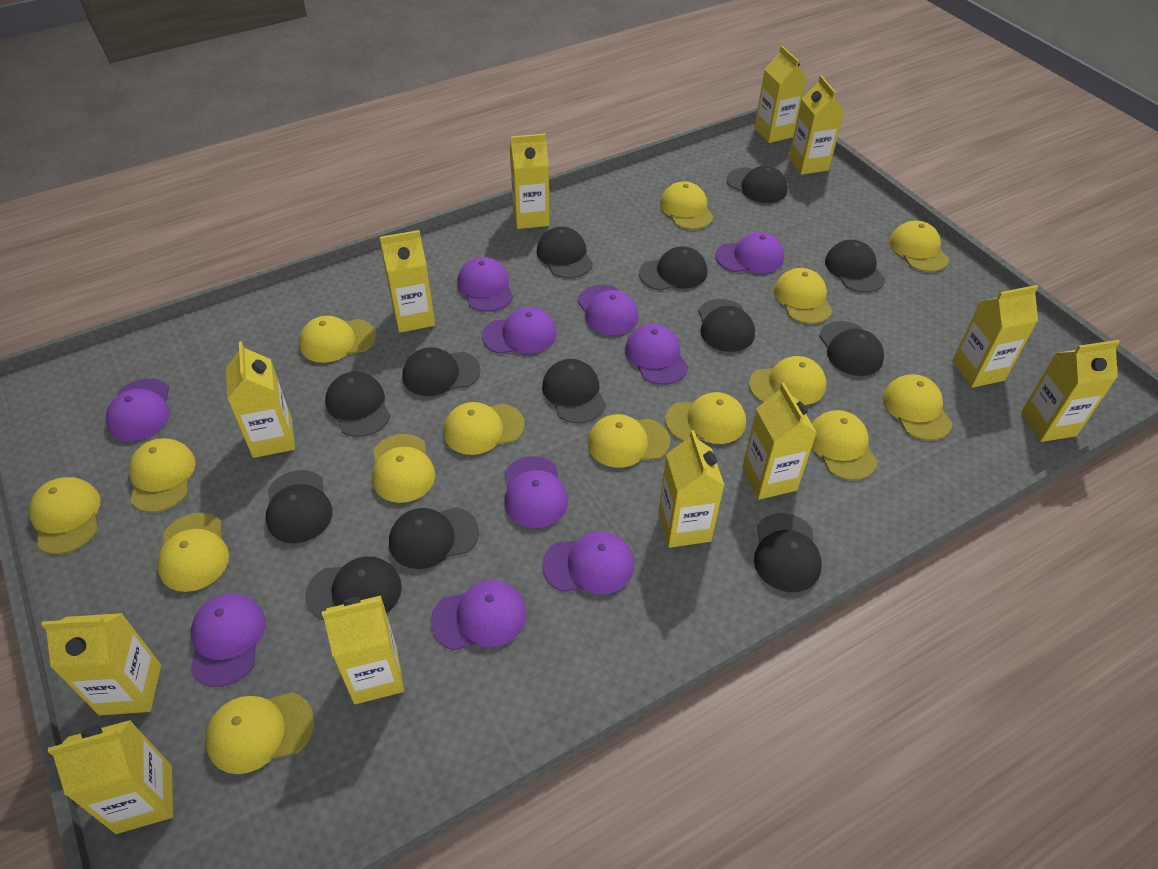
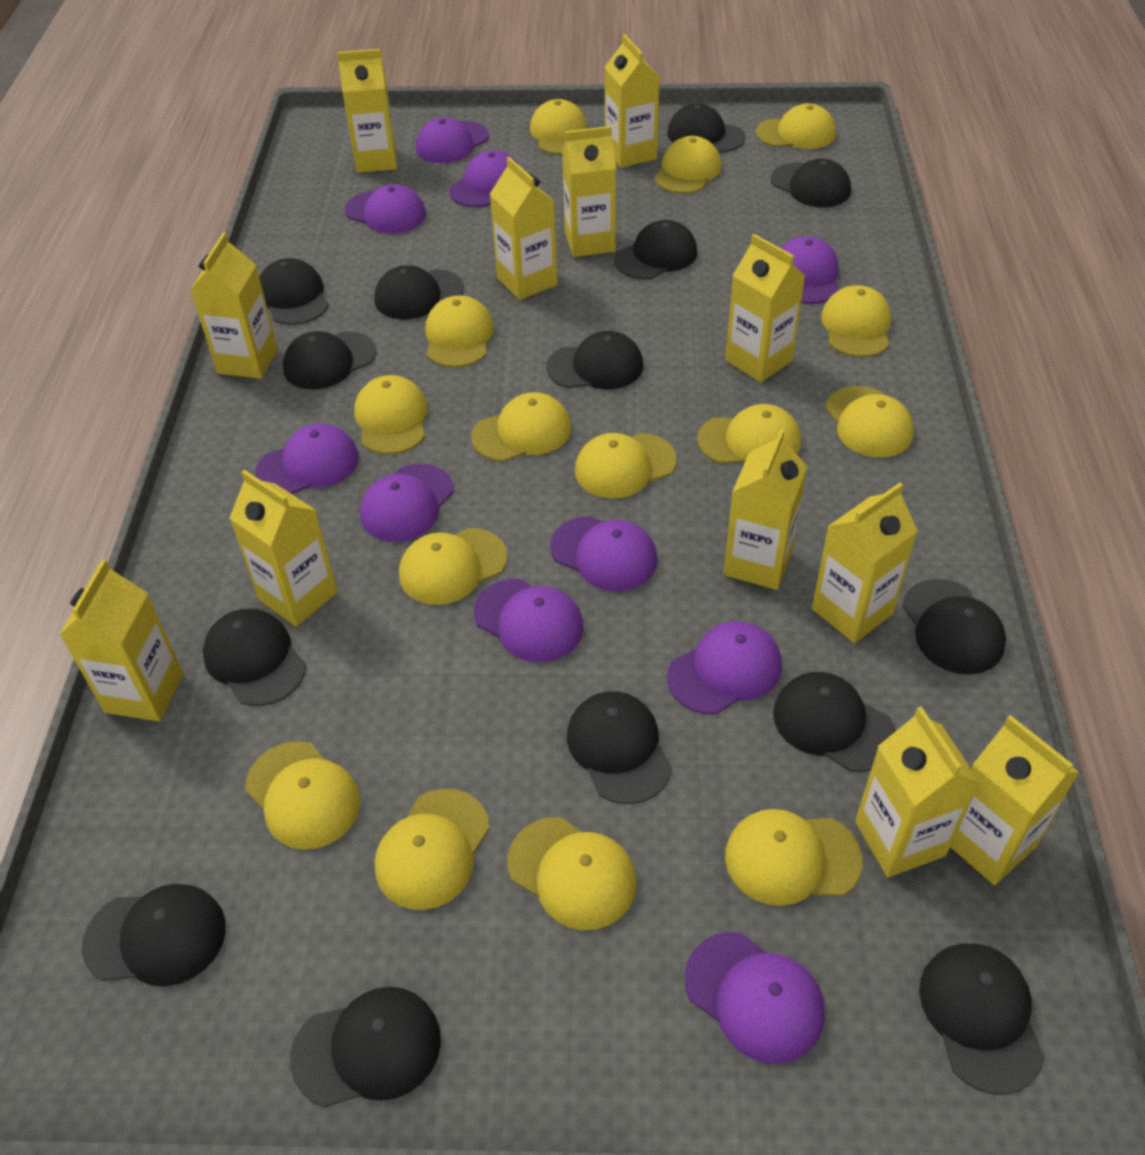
black cap: 13 -> 14

